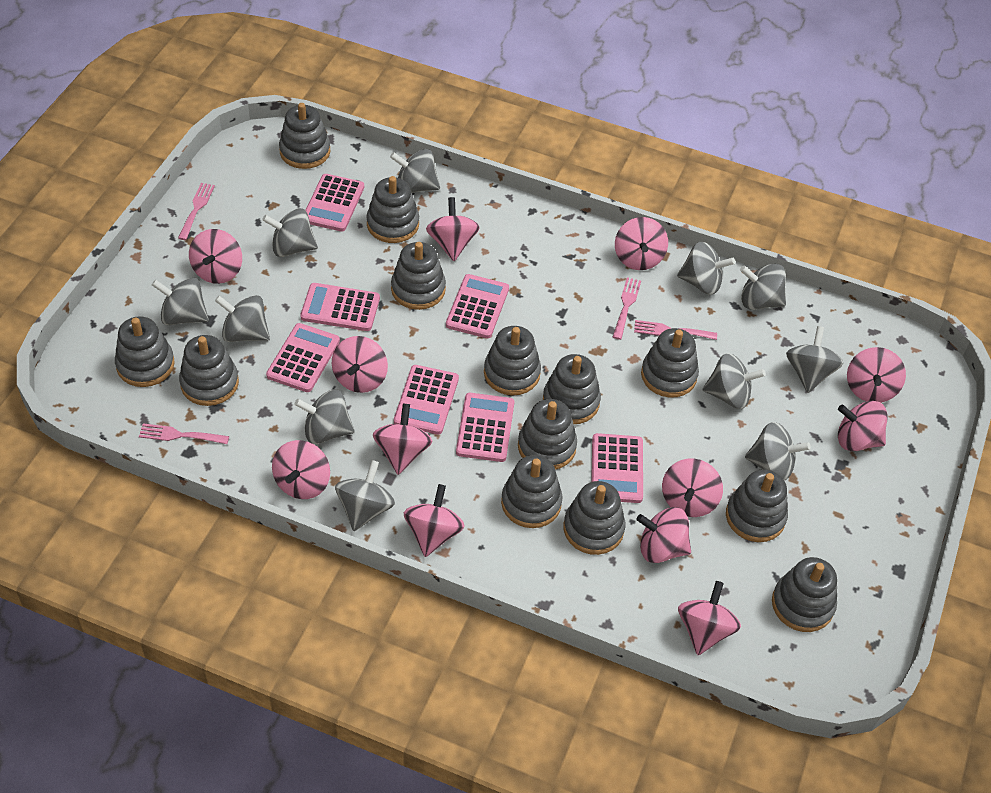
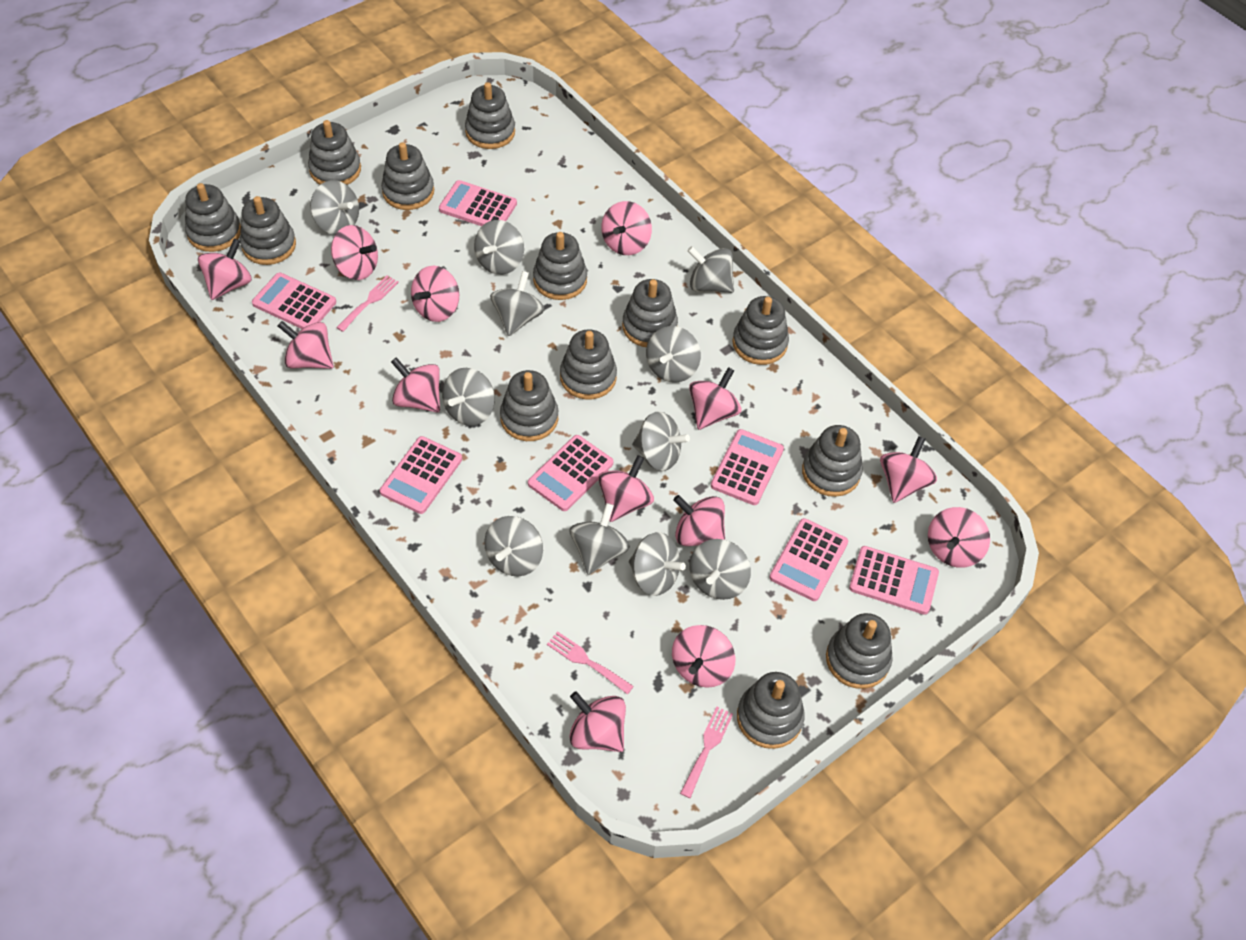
pink fork: 4 -> 3
pink spinning top: 12 -> 13

